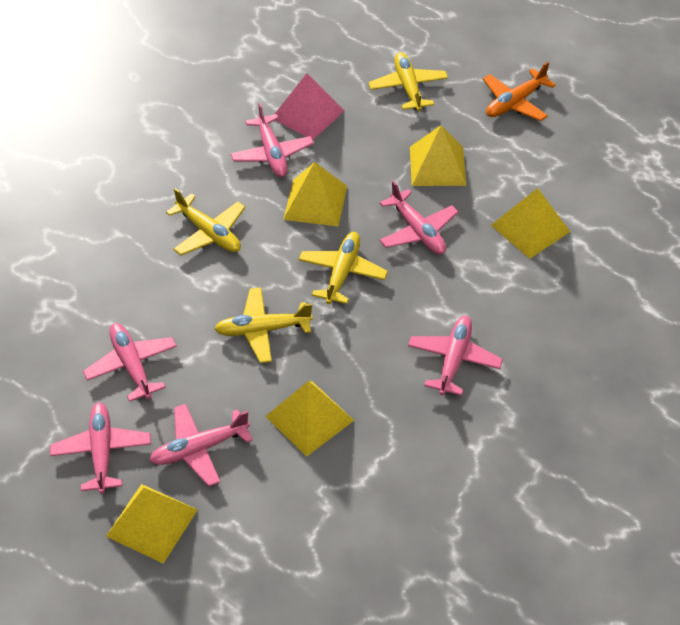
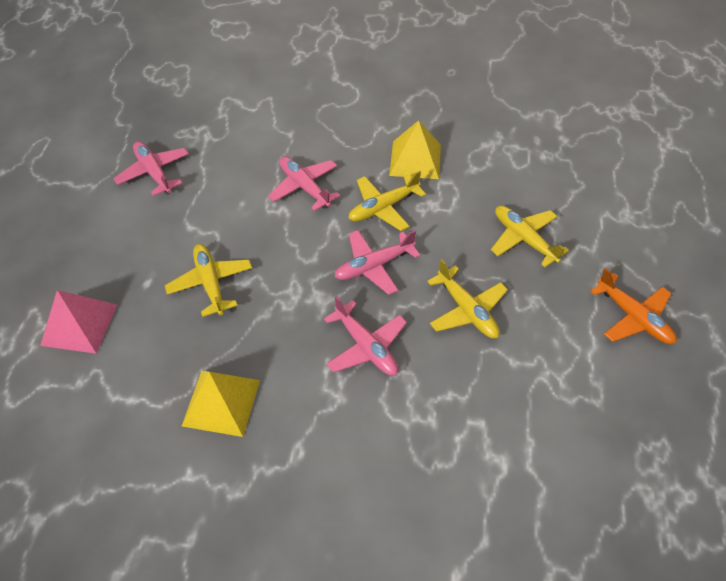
pink plane: 6 -> 4
yellow pyramid: 5 -> 2

